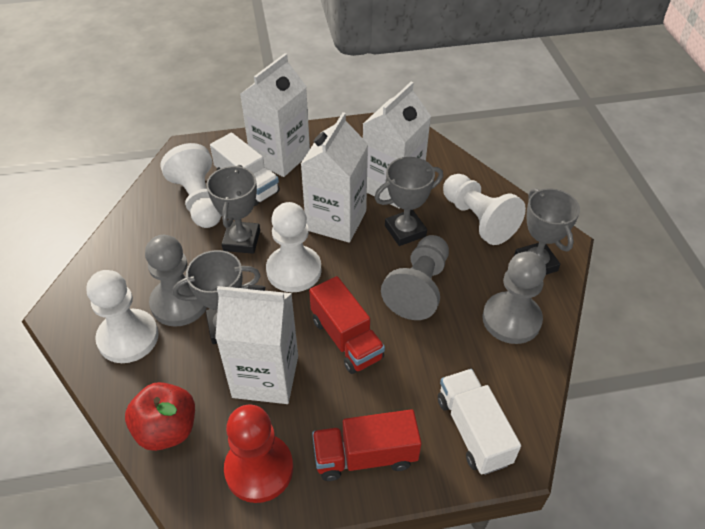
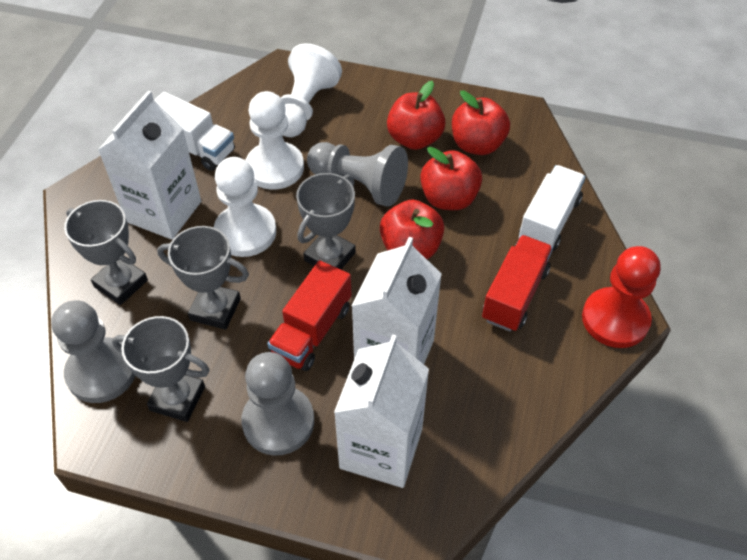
red apple: 1 -> 4
white carton: 4 -> 3
white pawn: 4 -> 3

